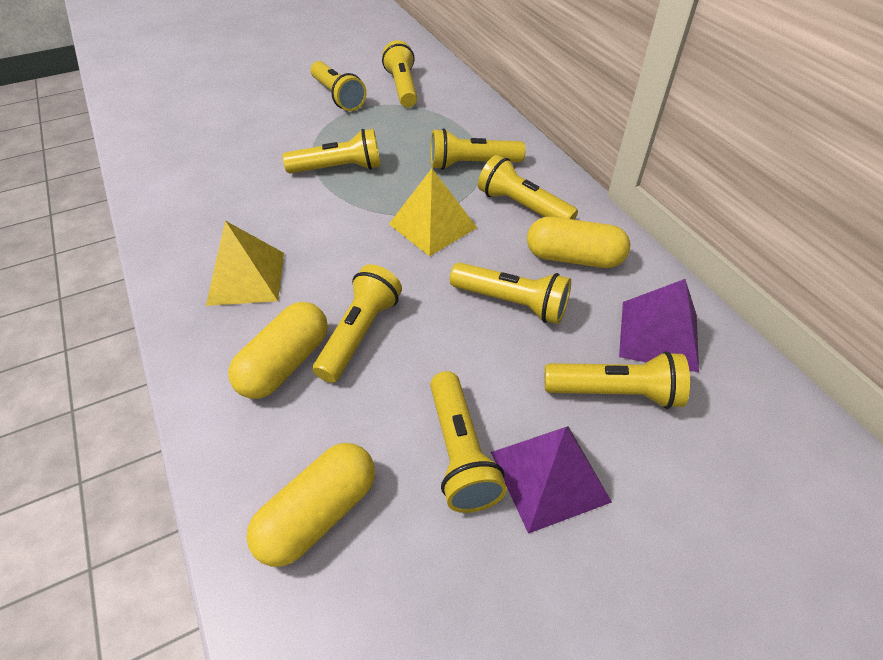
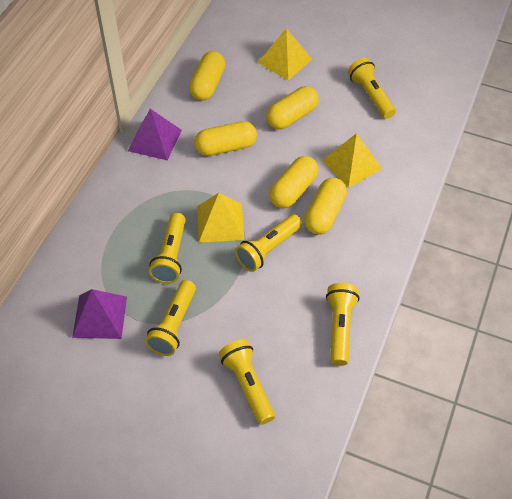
yellow capsule: 3 -> 5
yellow flashlight: 9 -> 6
yellow pyramid: 2 -> 3

